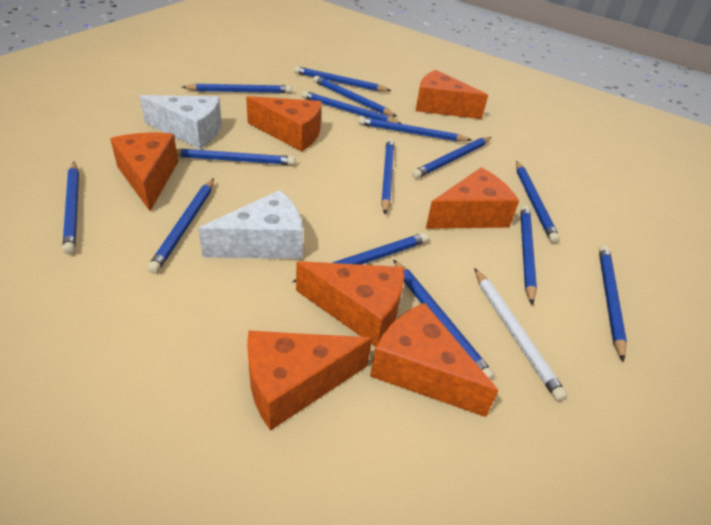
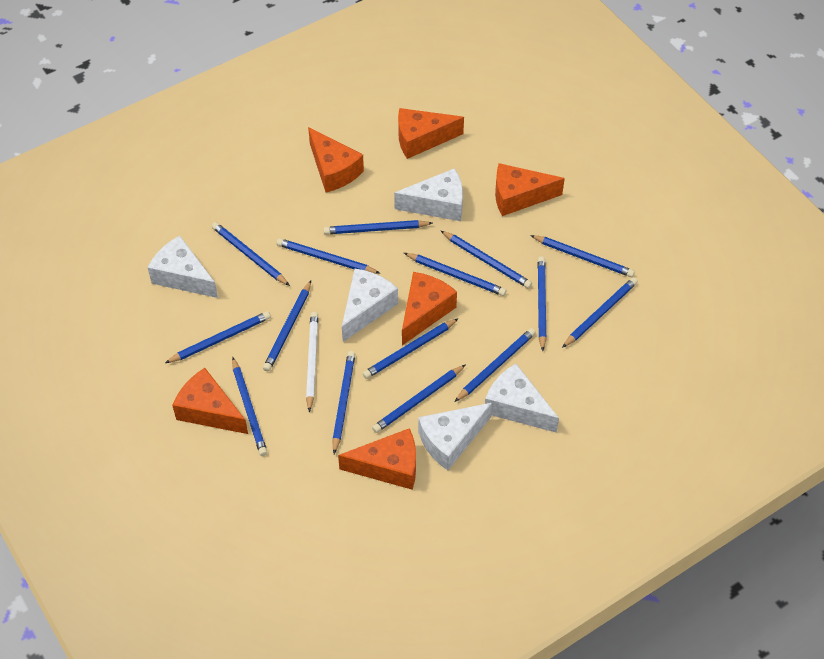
orange cheese: 7 -> 6
white cheese: 2 -> 5

